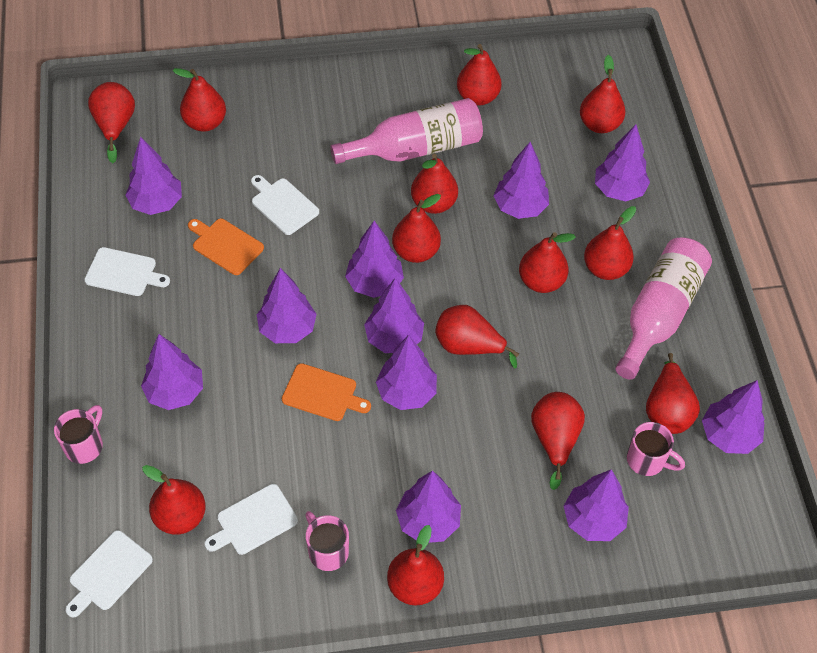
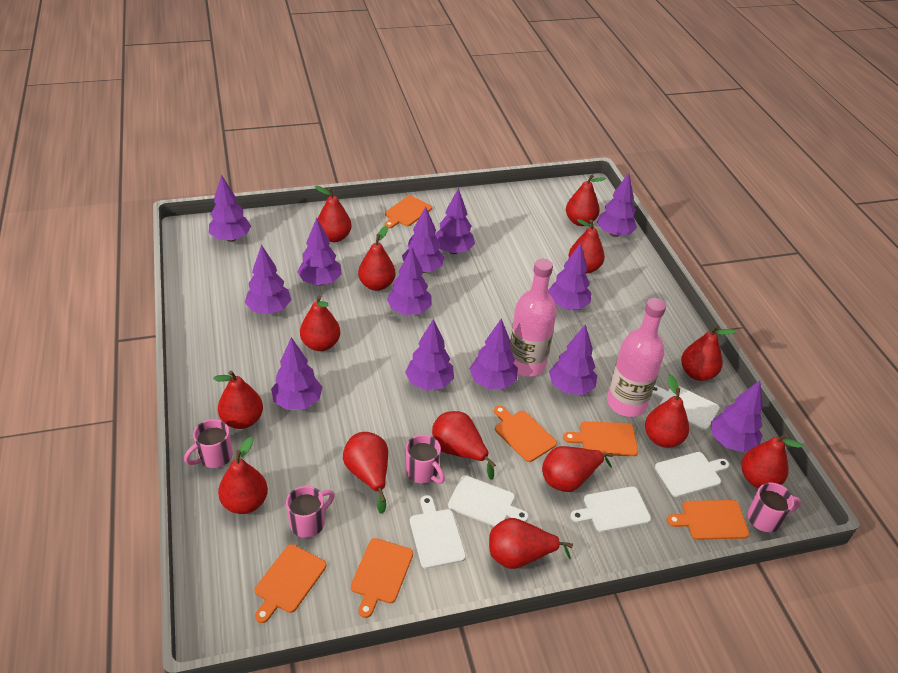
orange cutting board: 2 -> 6
pink mug: 3 -> 4
purple tree: 11 -> 13
red pear: 13 -> 14
white cutting board: 4 -> 5

